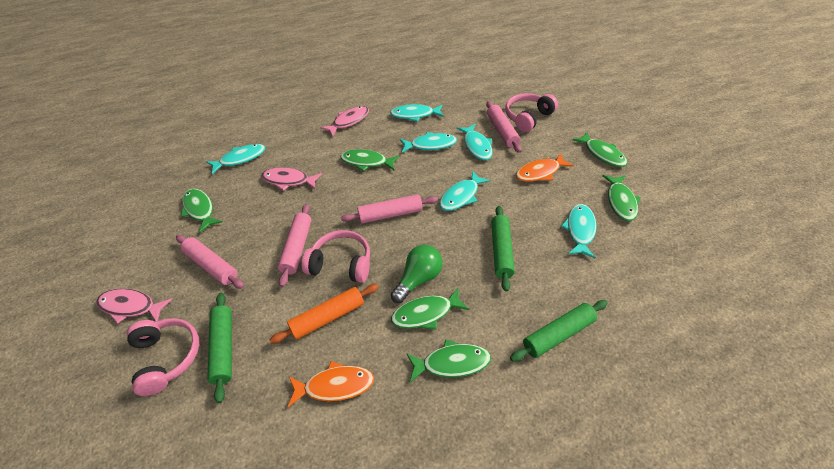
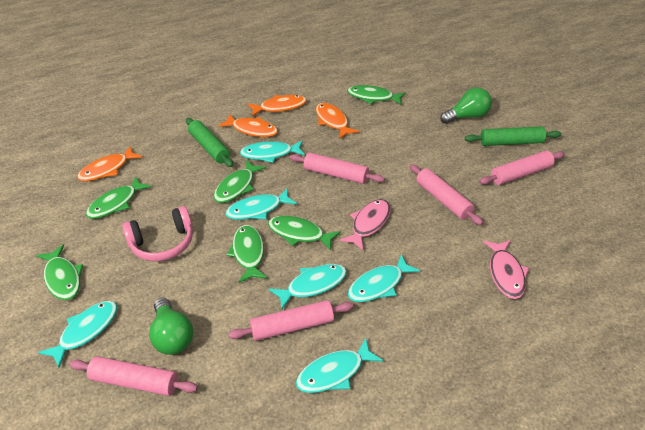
green light bulb: 1 -> 2
green rolling pin: 3 -> 2
orange fish: 2 -> 4
orange rolling pin: 1 -> 0
pink fish: 3 -> 2
pink headphones: 3 -> 1
pink rolling pin: 4 -> 5

